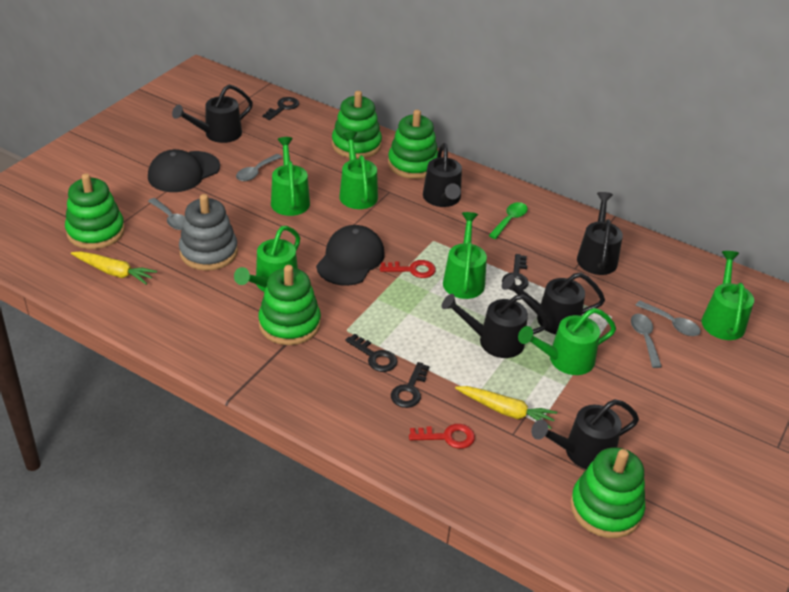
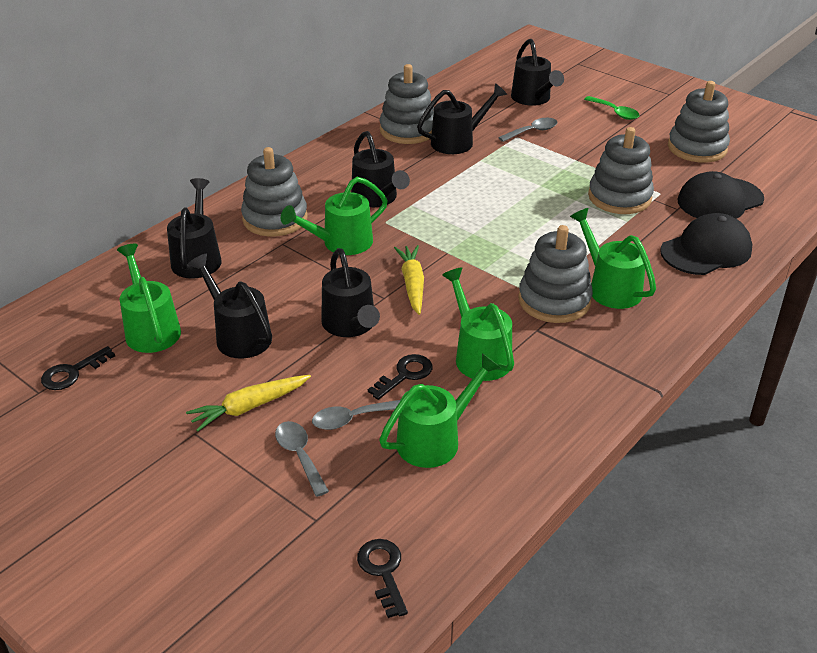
black key: 4 -> 3
green stacking toy: 5 -> 0
green watering can: 6 -> 5
grey spoon: 4 -> 3
grey stacking toy: 1 -> 5
red key: 2 -> 0

